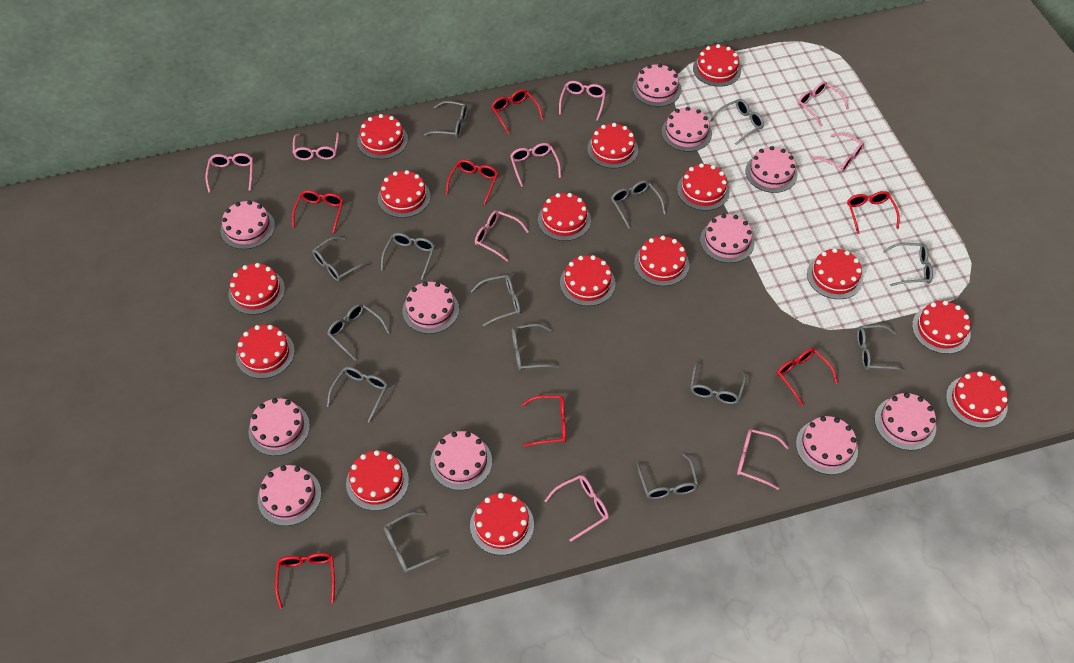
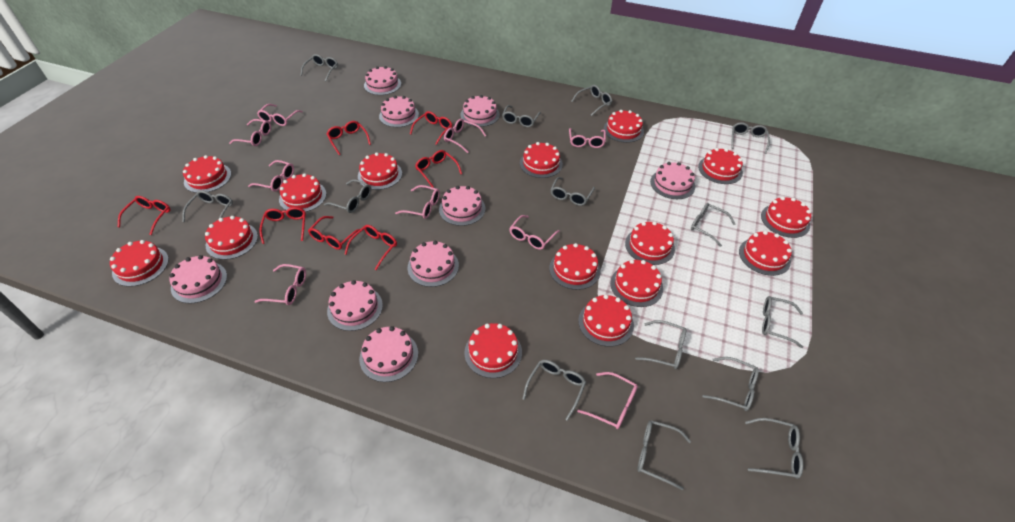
pink cake: 11 -> 9

